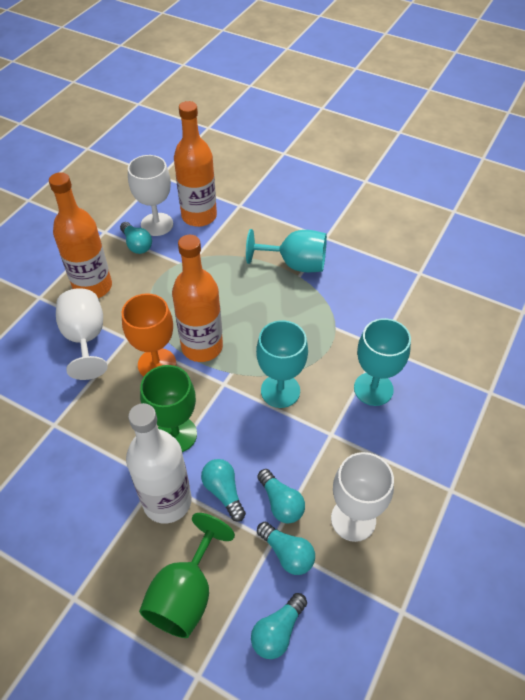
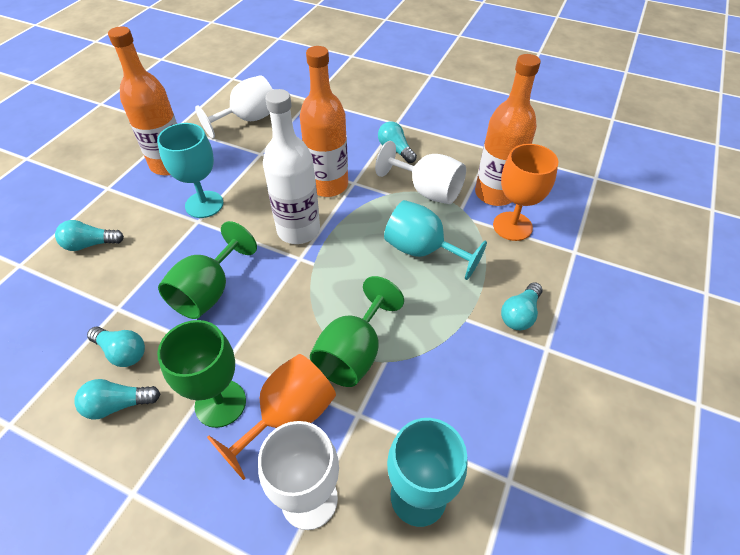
green goblet: 2 -> 3
orange goblet: 1 -> 2

